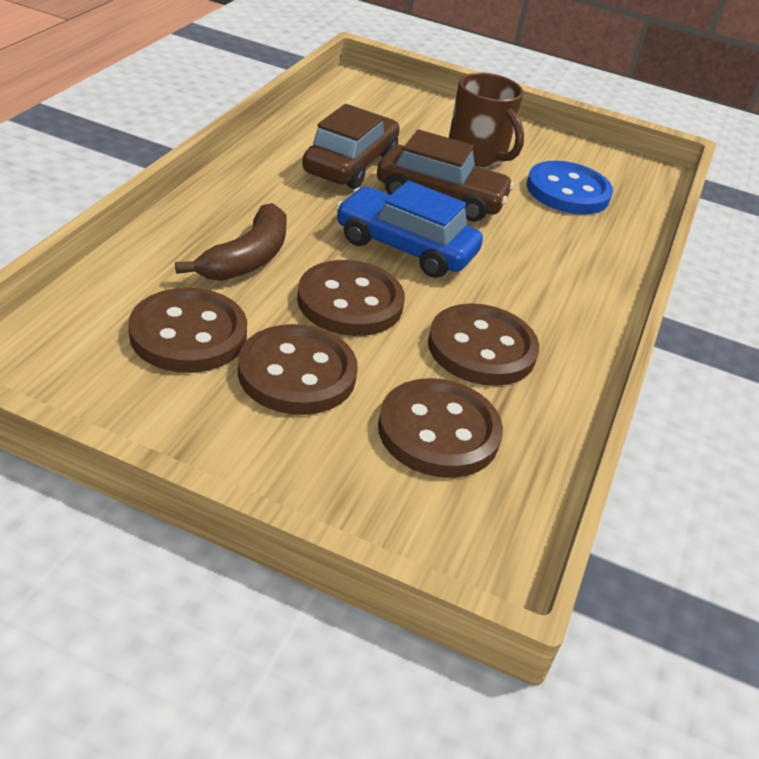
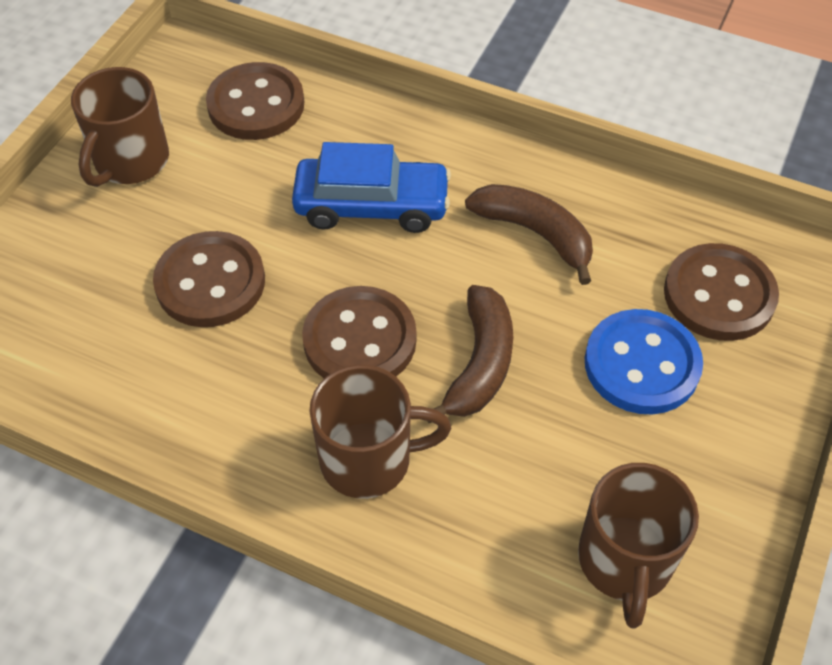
brown banana: 1 -> 2
brown button: 5 -> 4
brown car: 2 -> 0
brown mug: 1 -> 3

